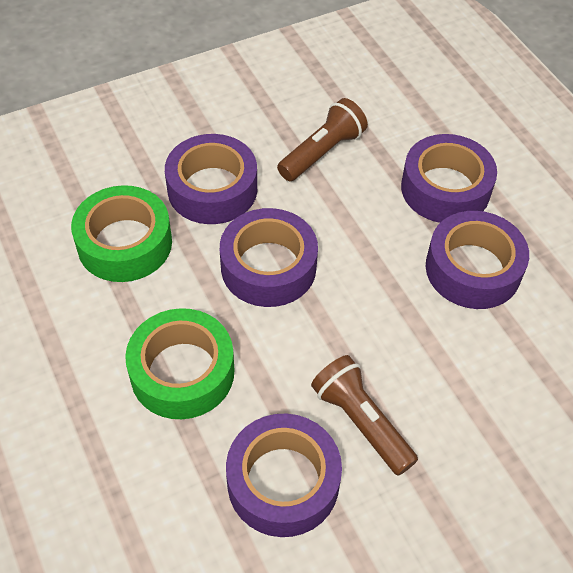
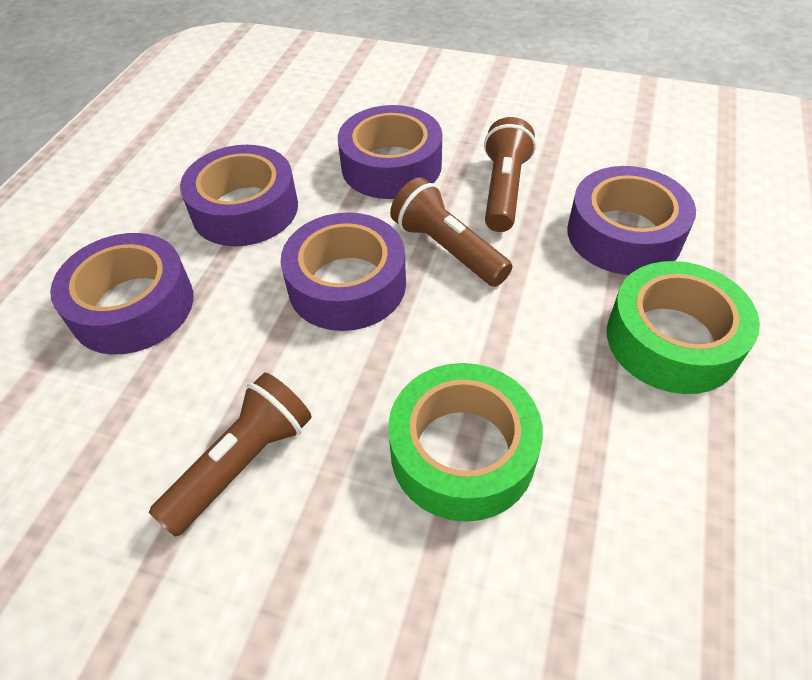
brown flashlight: 2 -> 3

